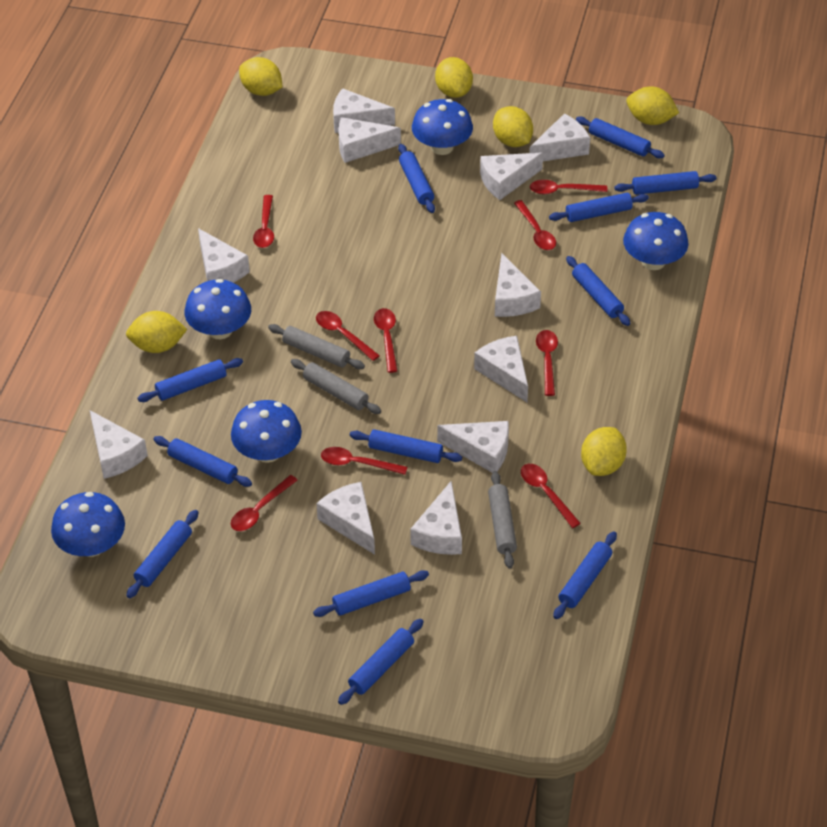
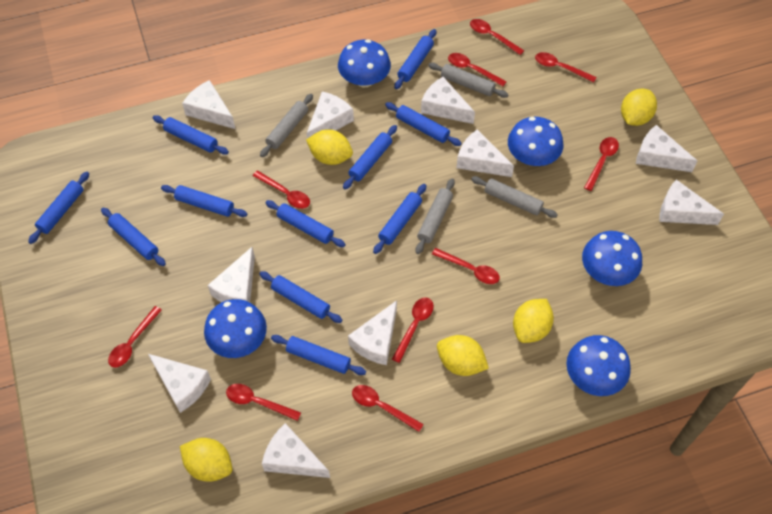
blue rolling pin: 12 -> 11
grey rolling pin: 3 -> 4
red spoon: 9 -> 10
white cheese: 11 -> 10
yellow lemon: 6 -> 5

